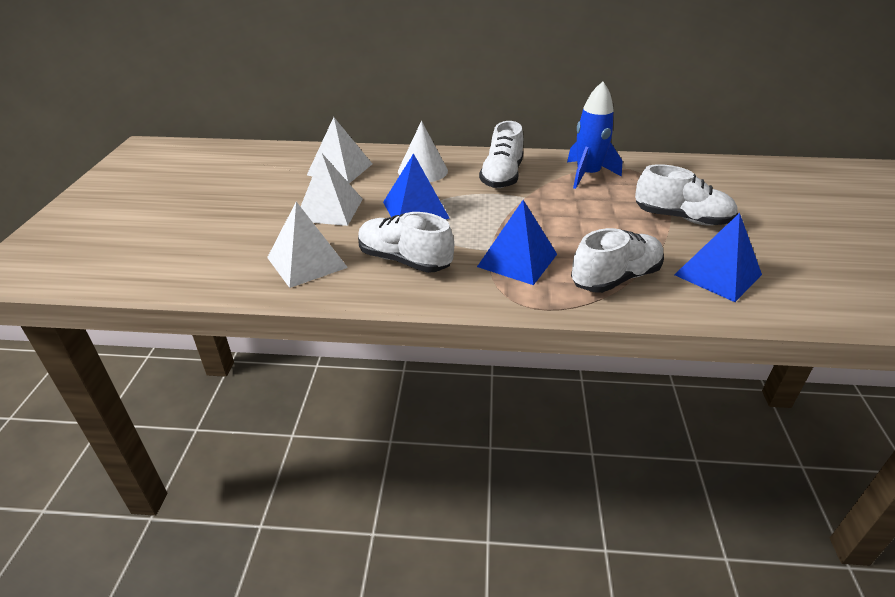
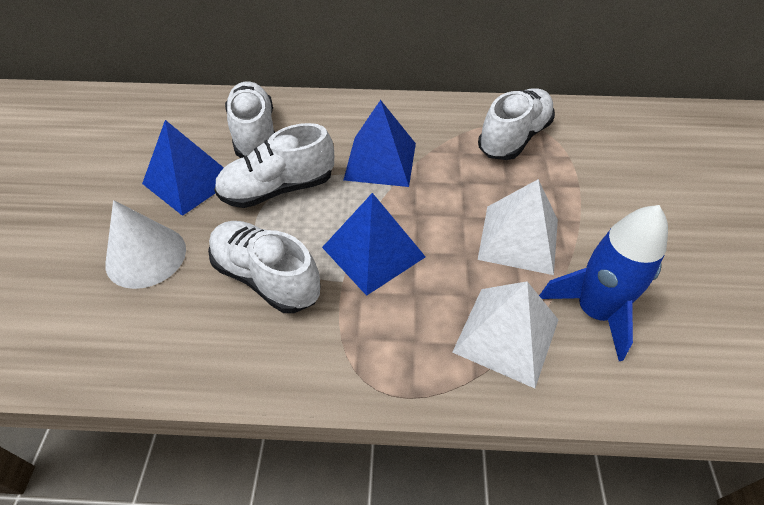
white pyramid: 3 -> 2

